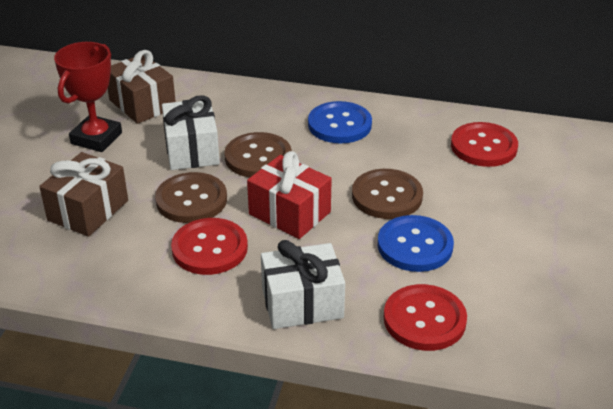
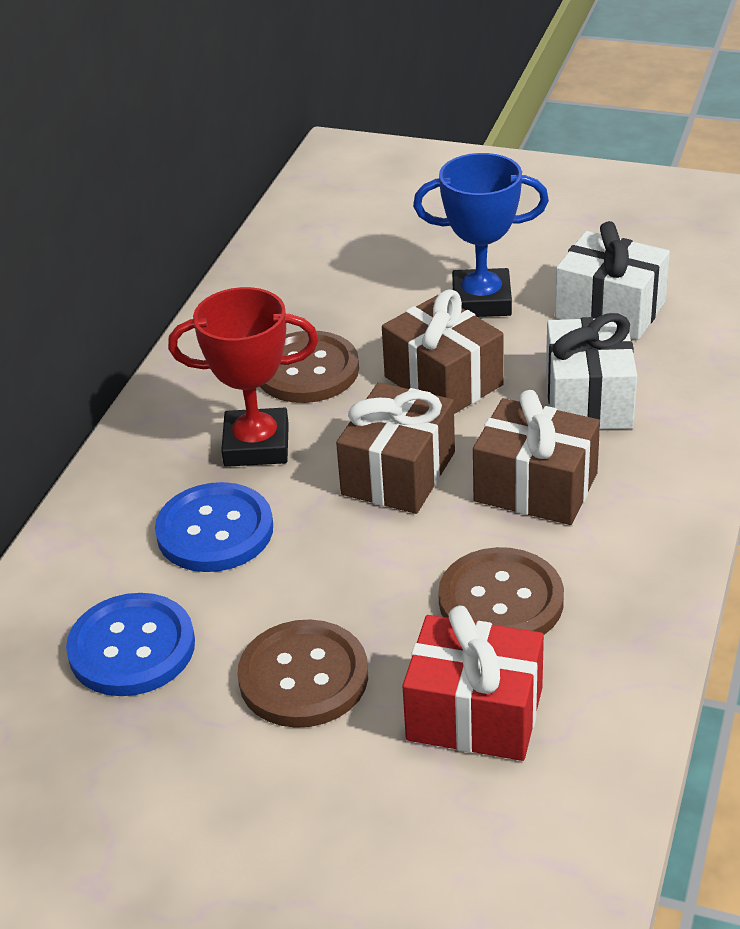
blue trophy: 0 -> 1
brown gift: 2 -> 3
red button: 3 -> 0

